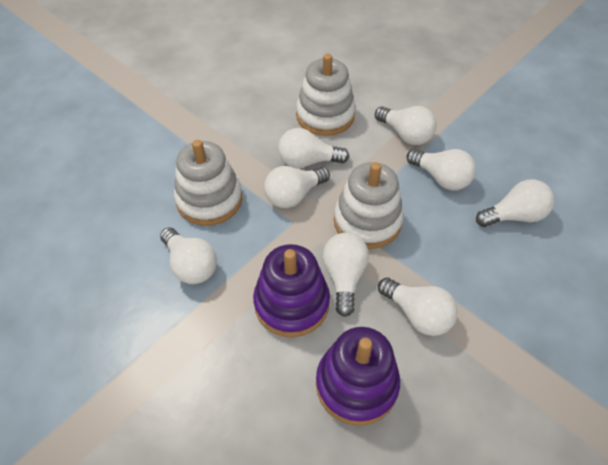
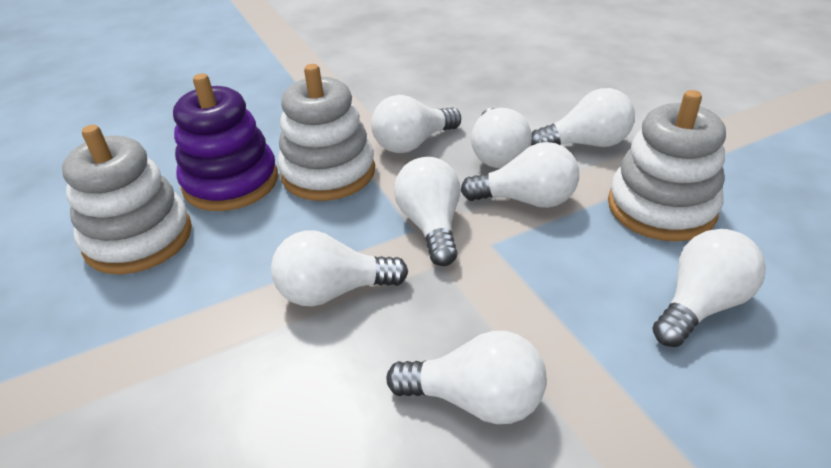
purple stacking toy: 2 -> 1

